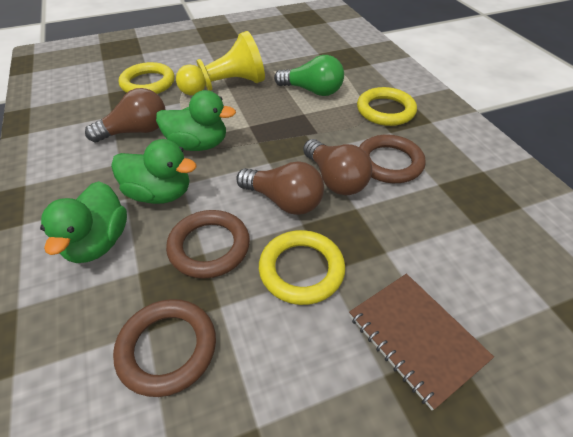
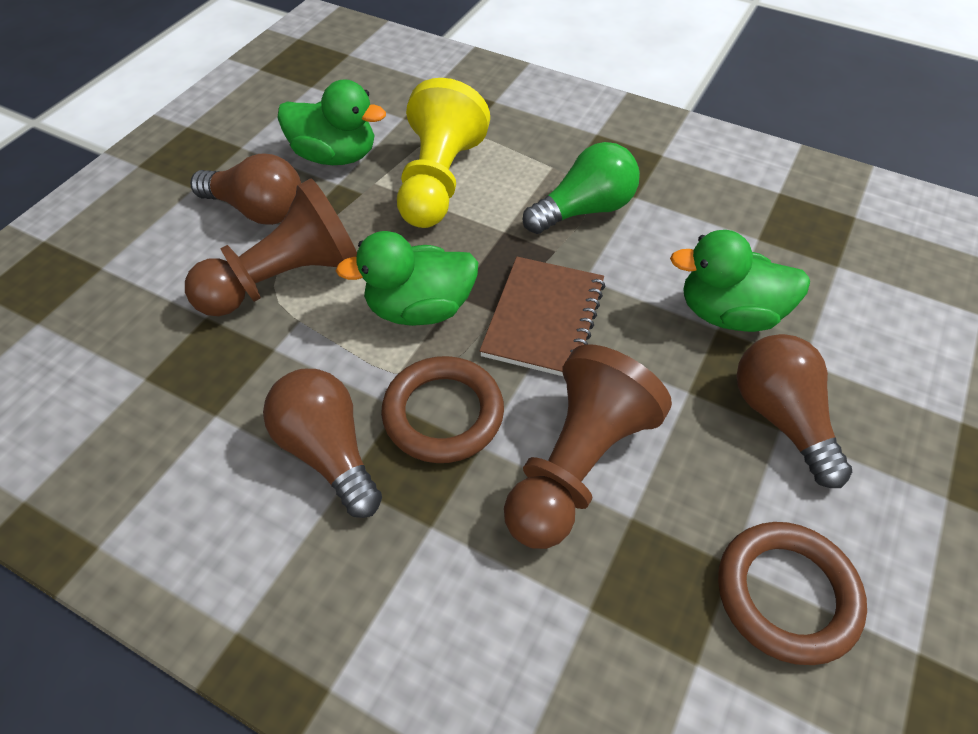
brown pawn: 0 -> 2
brown ring: 3 -> 2
yellow ring: 3 -> 0

